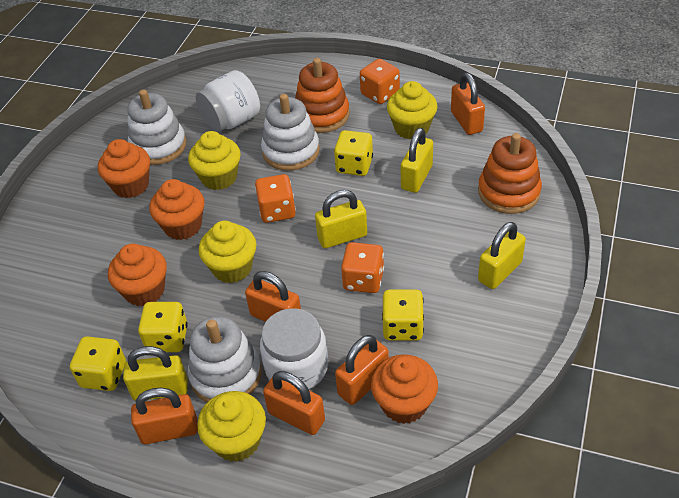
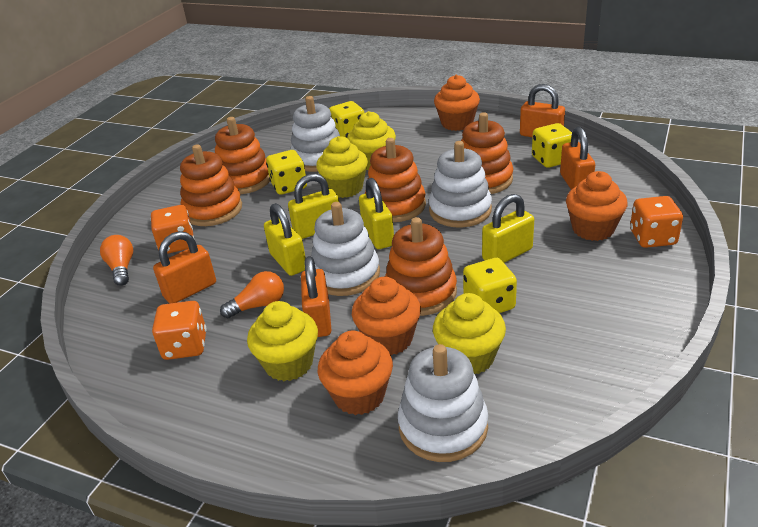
orange light bulb: 0 -> 2
orange padlock: 5 -> 4
orange stacking toy: 2 -> 5
white jar: 2 -> 0
white stacking toy: 3 -> 4

